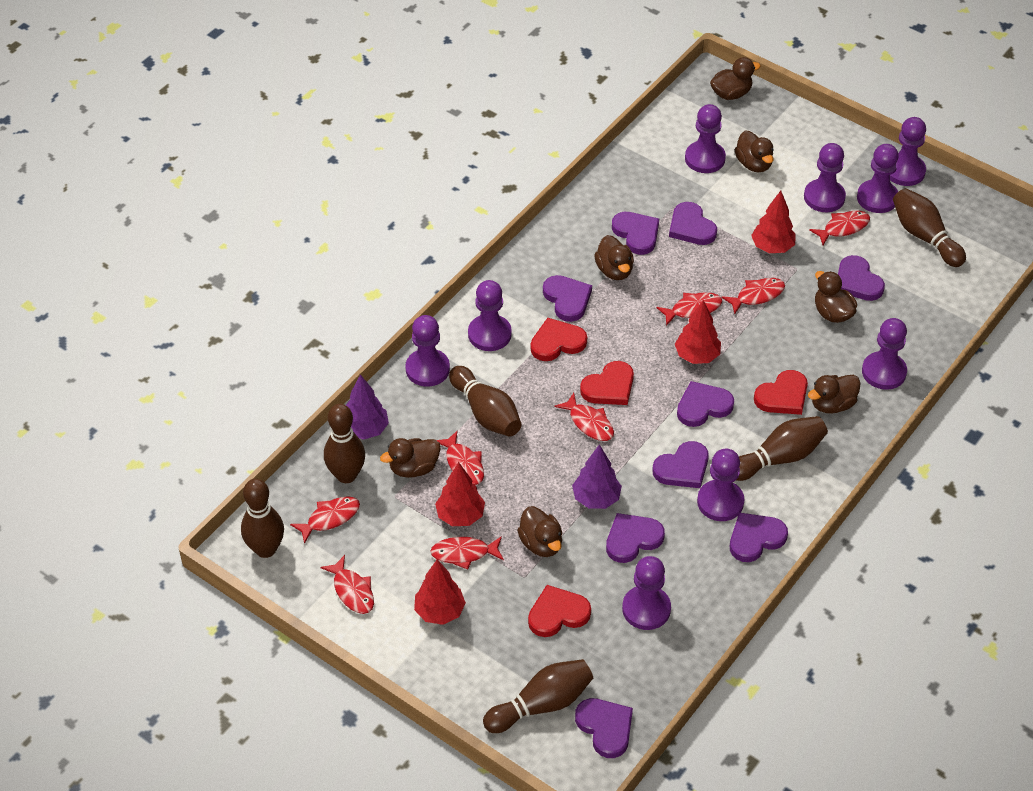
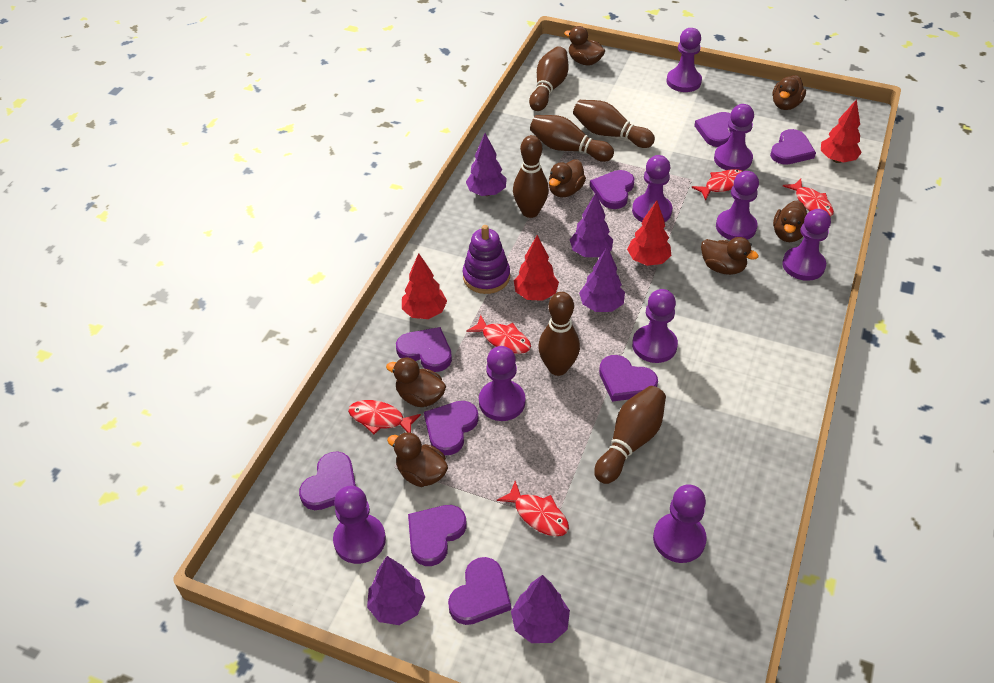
purple stacking toy: 0 -> 1
purple tree: 2 -> 5
red fish: 8 -> 5
red heart: 4 -> 0

